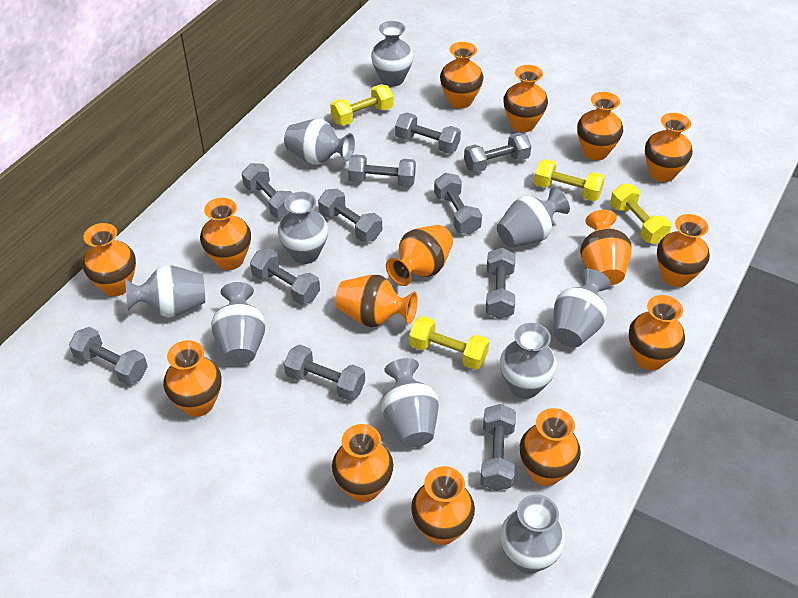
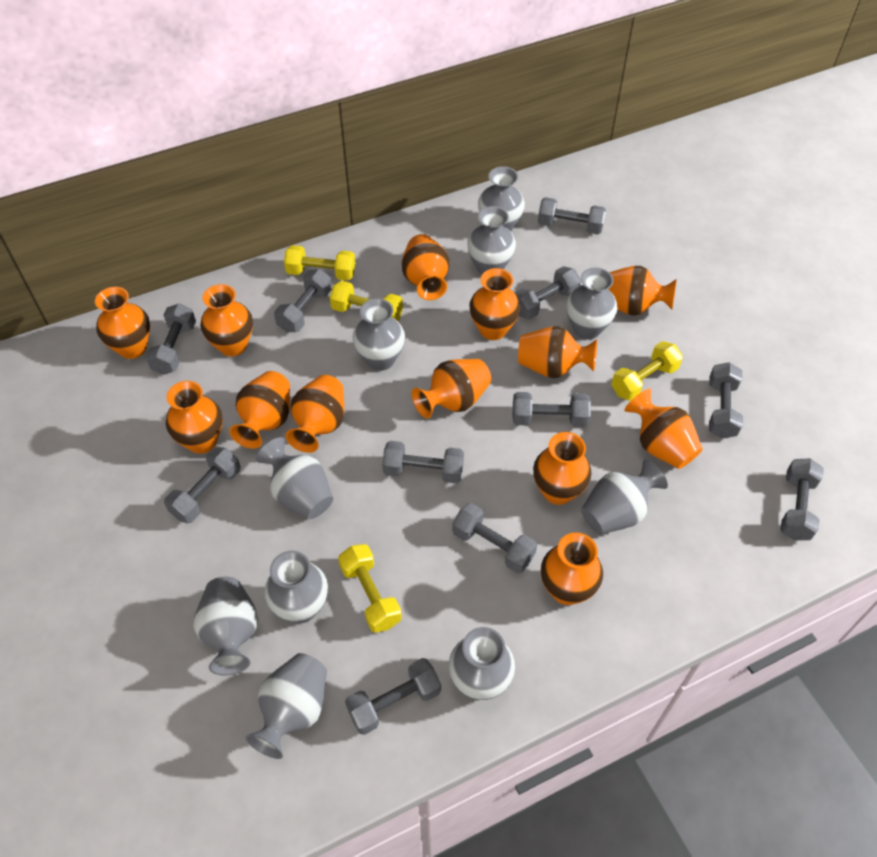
orange vase: 15 -> 13

